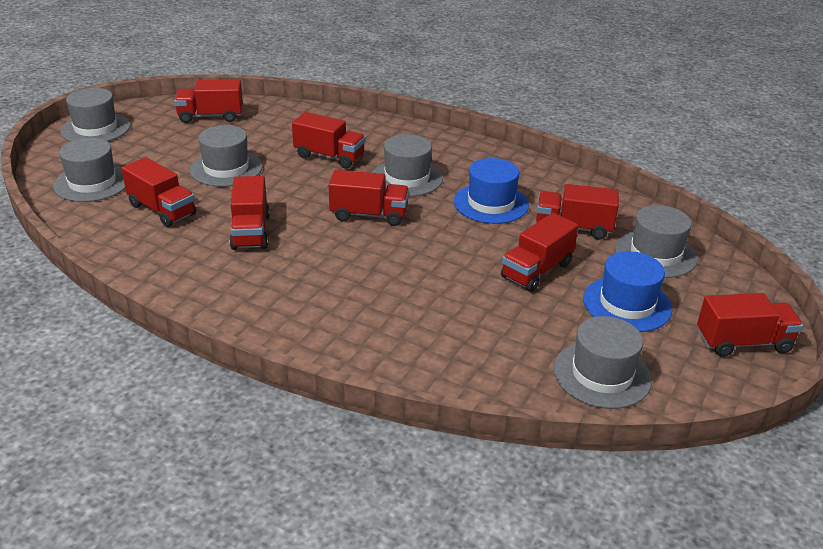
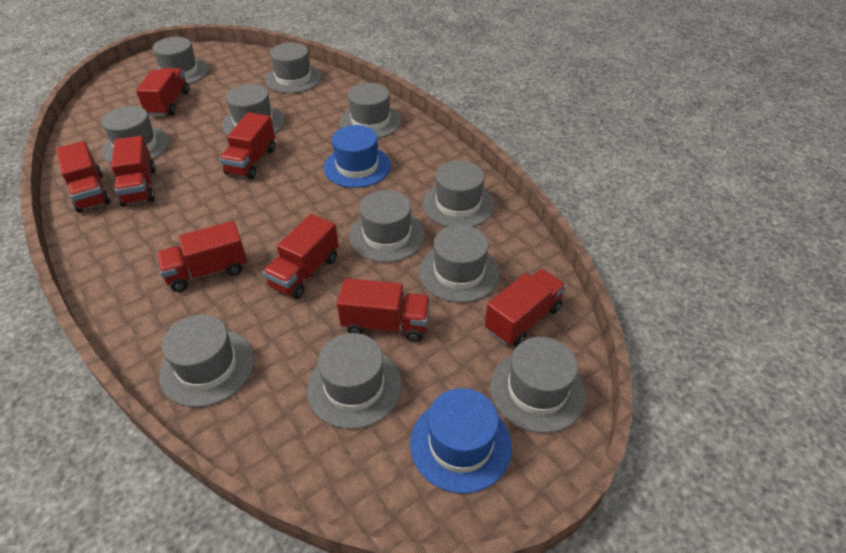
grey hat: 6 -> 11

